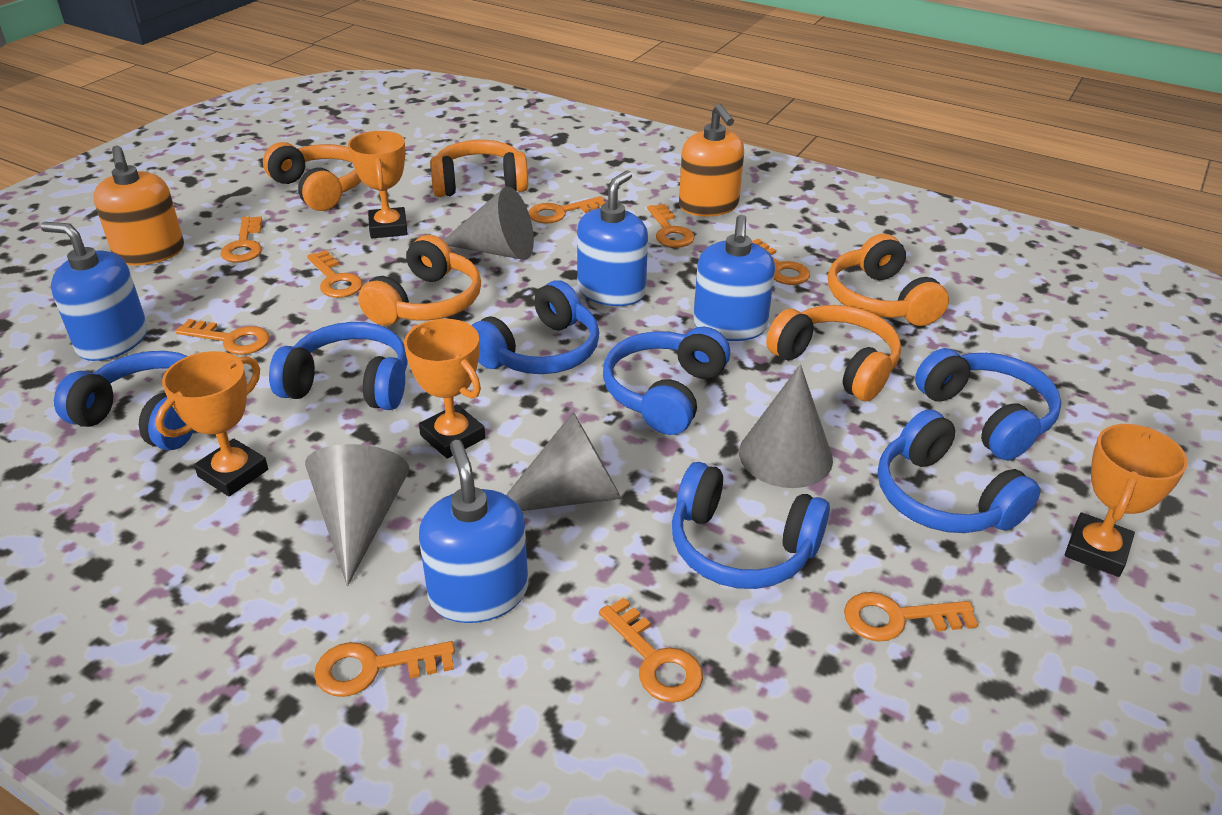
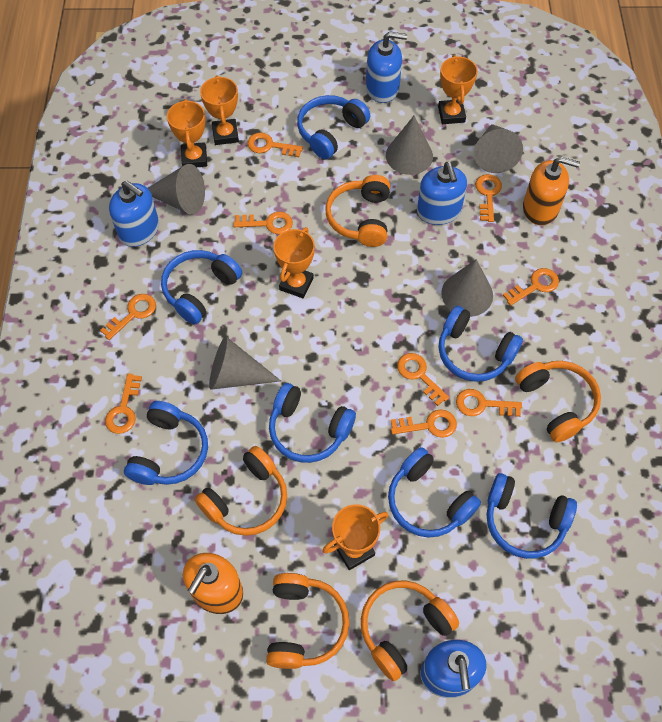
grey cone: 4 -> 5
orange trophy: 4 -> 5

